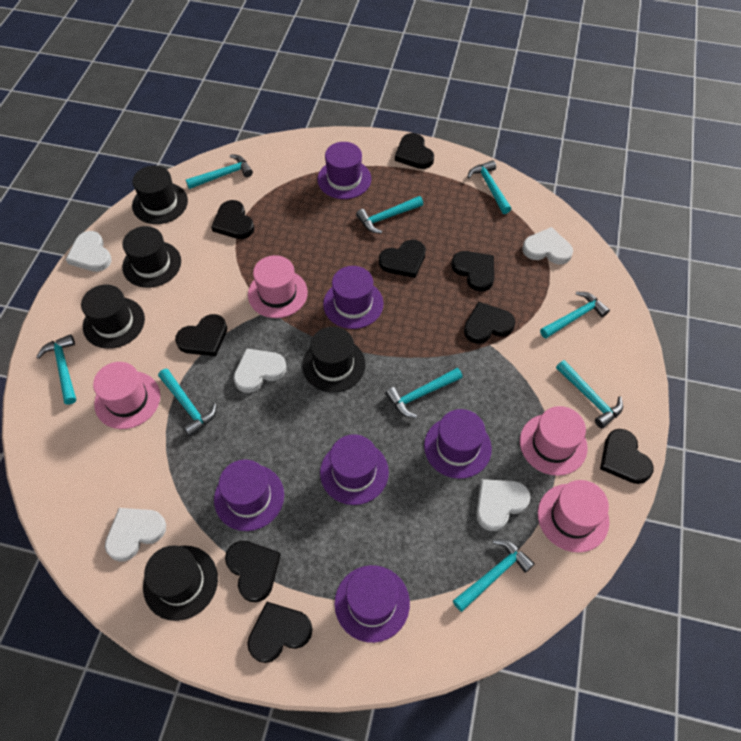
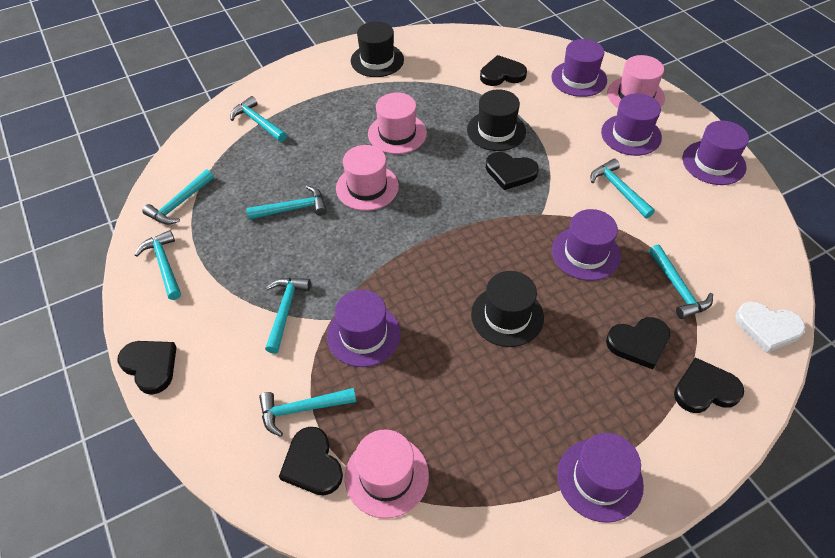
black hat: 5 -> 3
black heart: 9 -> 6
turquoise hammer: 9 -> 8
white heart: 5 -> 1

